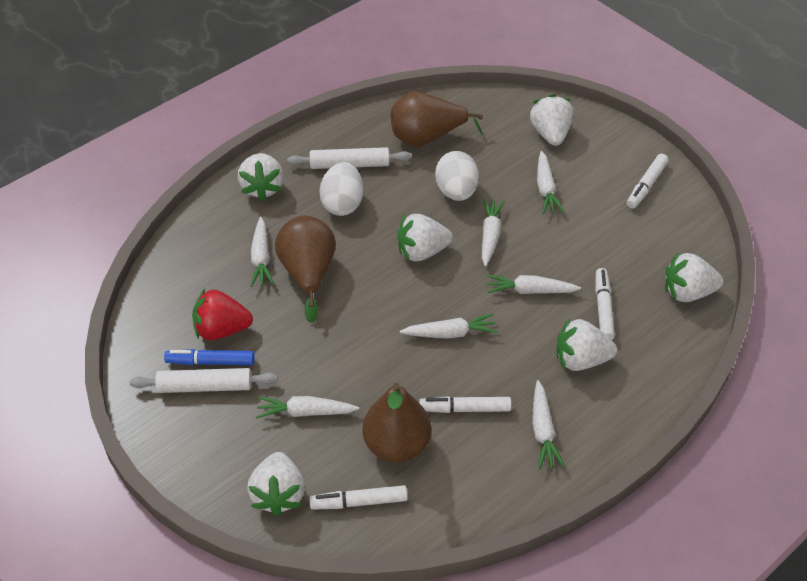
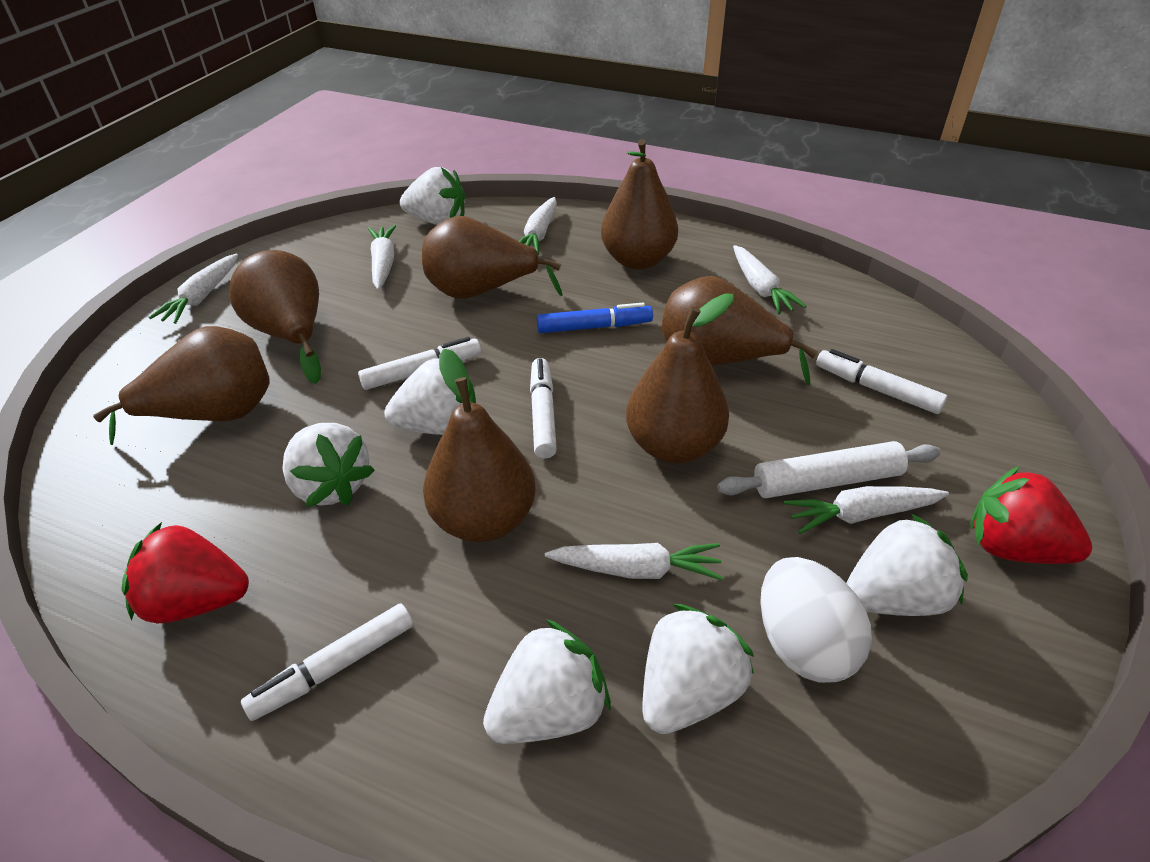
brown pear: 3 -> 7
red strawberry: 1 -> 2
white carrot: 7 -> 6
white egg: 2 -> 1
white rolling pin: 2 -> 1

